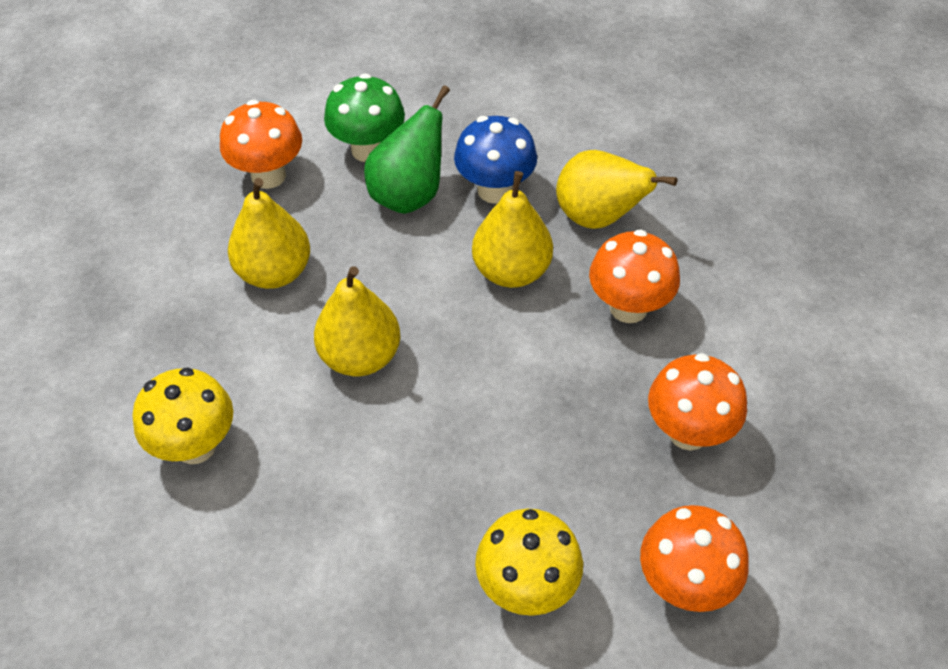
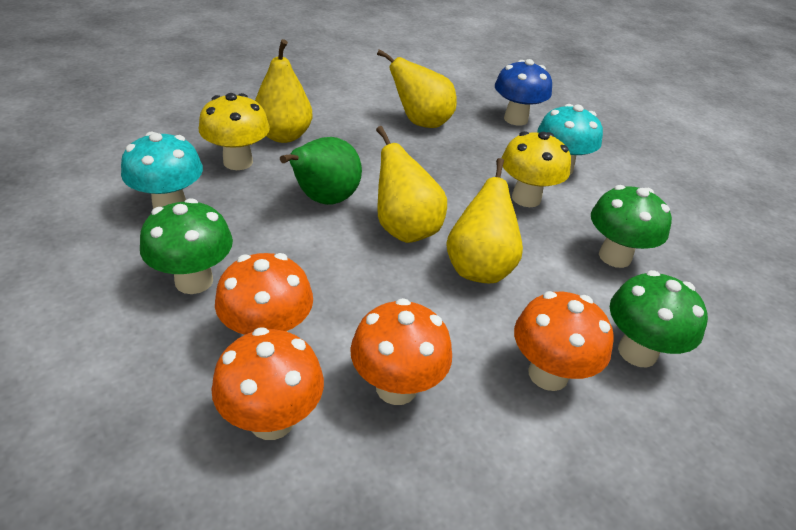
green mushroom: 1 -> 3
turquoise mushroom: 0 -> 2

